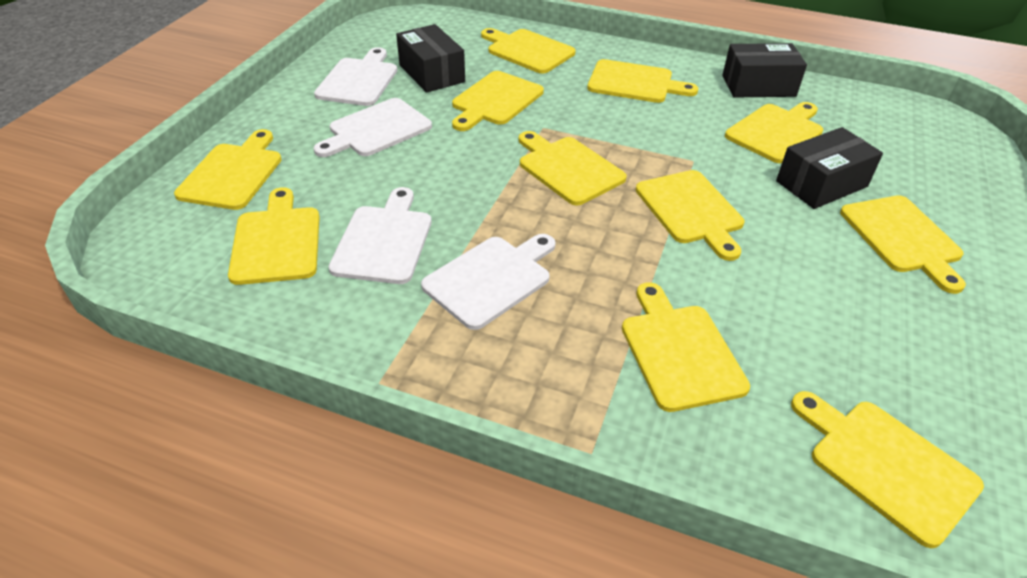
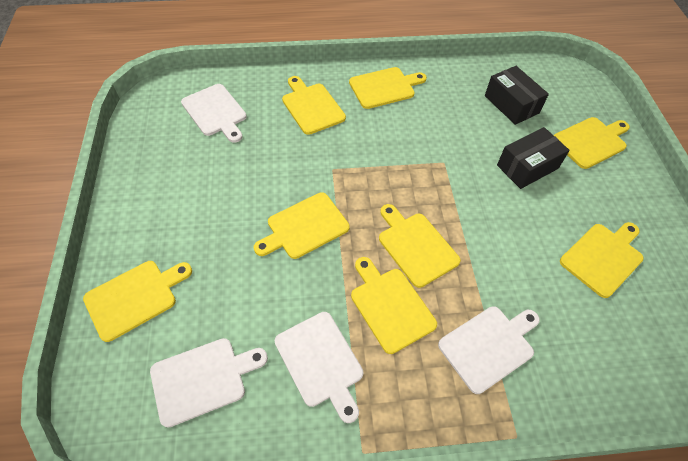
black box: 3 -> 2
yellow cutting board: 11 -> 8

